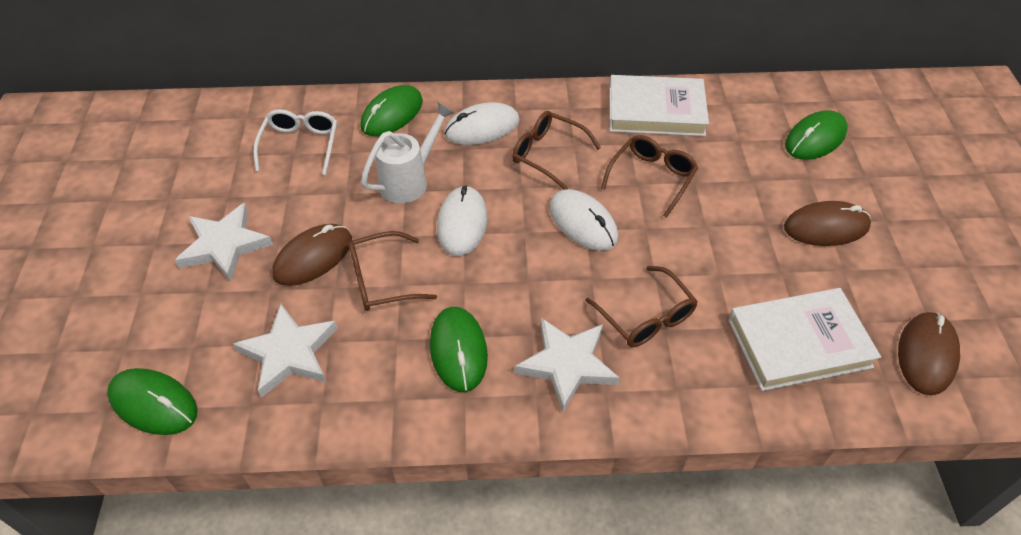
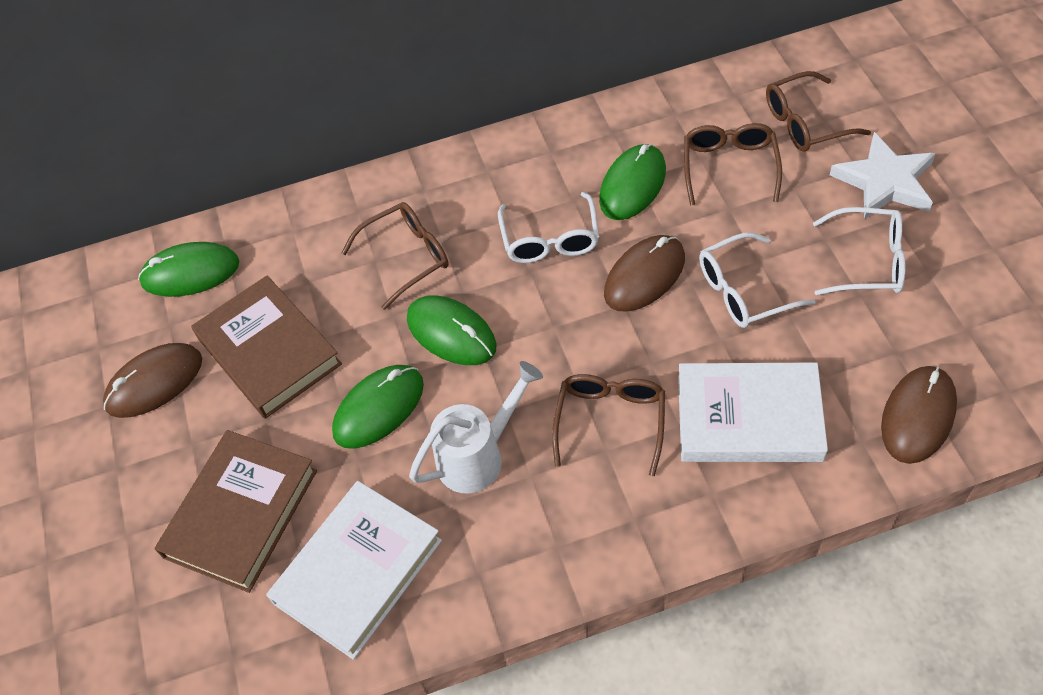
brown book: 0 -> 2
white glasses: 1 -> 3
white mouse: 3 -> 0
white star: 3 -> 1

